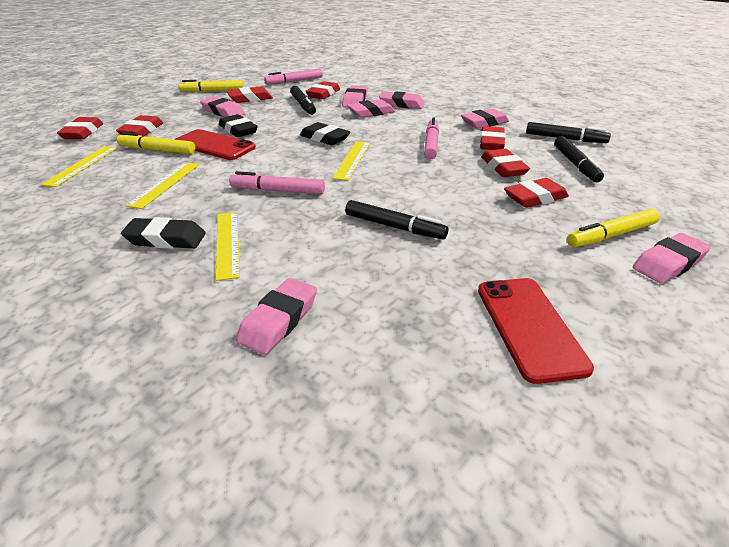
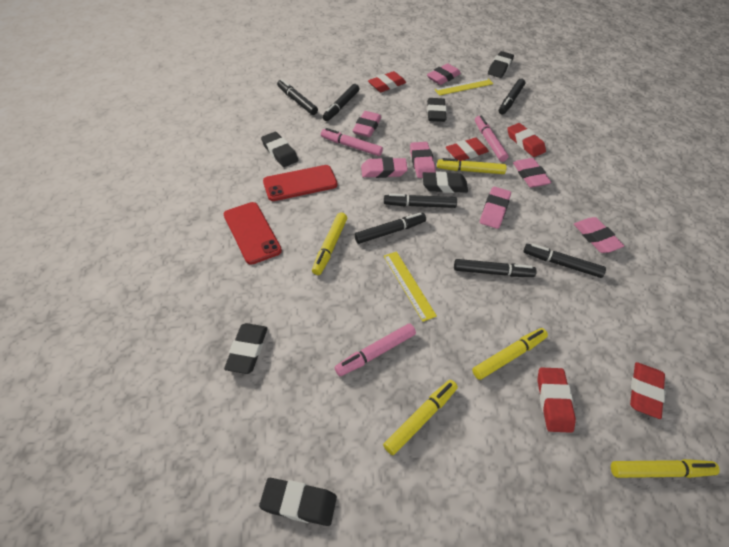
black eraser: 3 -> 6
black marker: 4 -> 7
red eraser: 7 -> 5
yellow marker: 3 -> 5
yellow ruler: 4 -> 2

